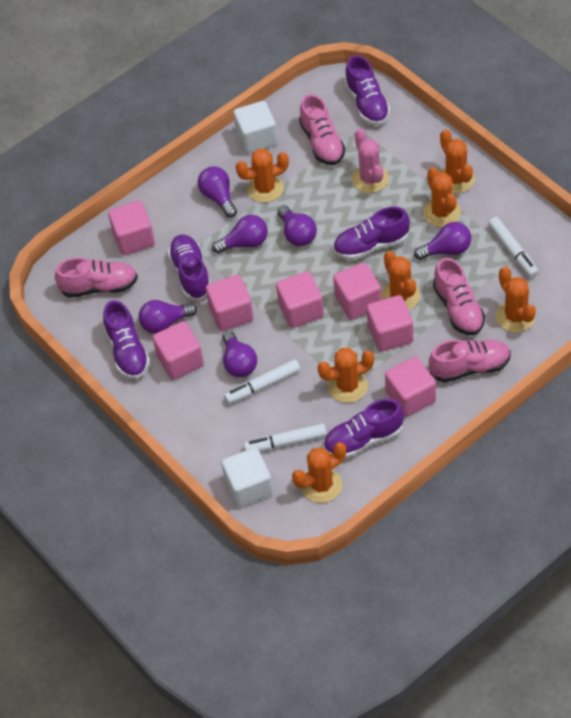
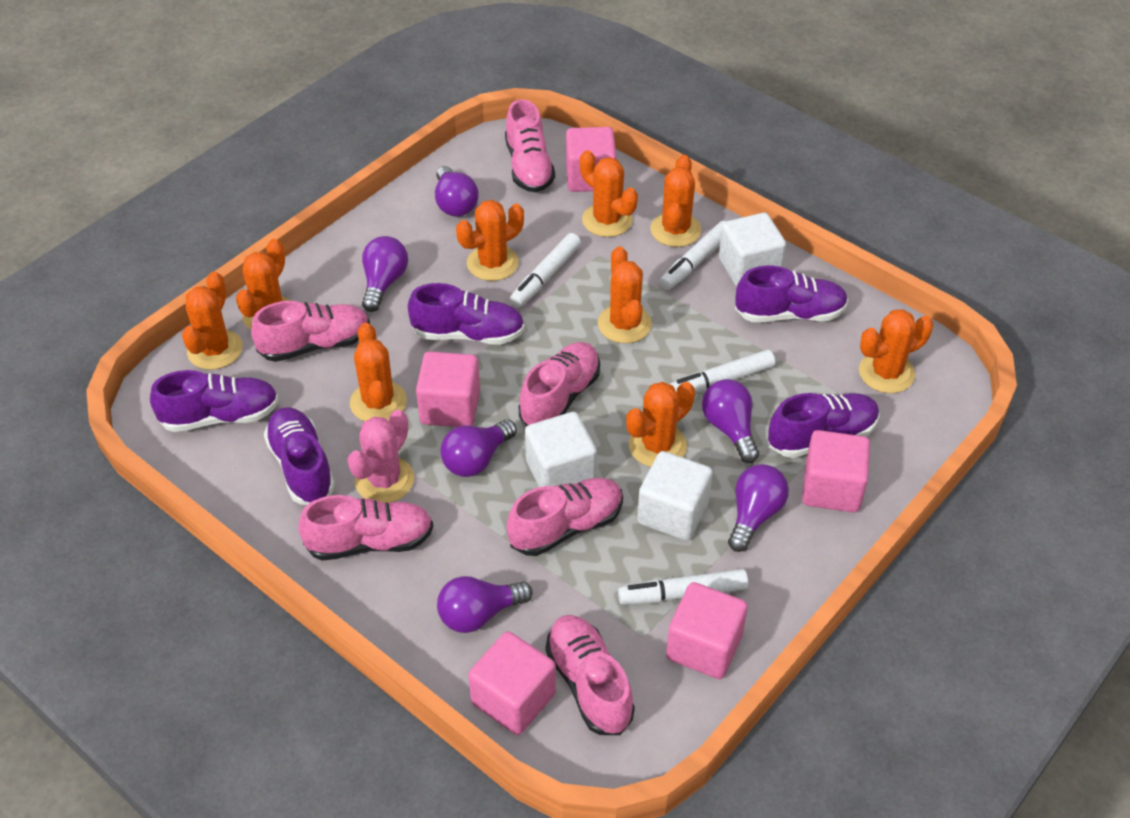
orange cactus: 7 -> 9
pink cube: 7 -> 5
pink shoe: 4 -> 6
white cube: 2 -> 3
white marker: 3 -> 4

